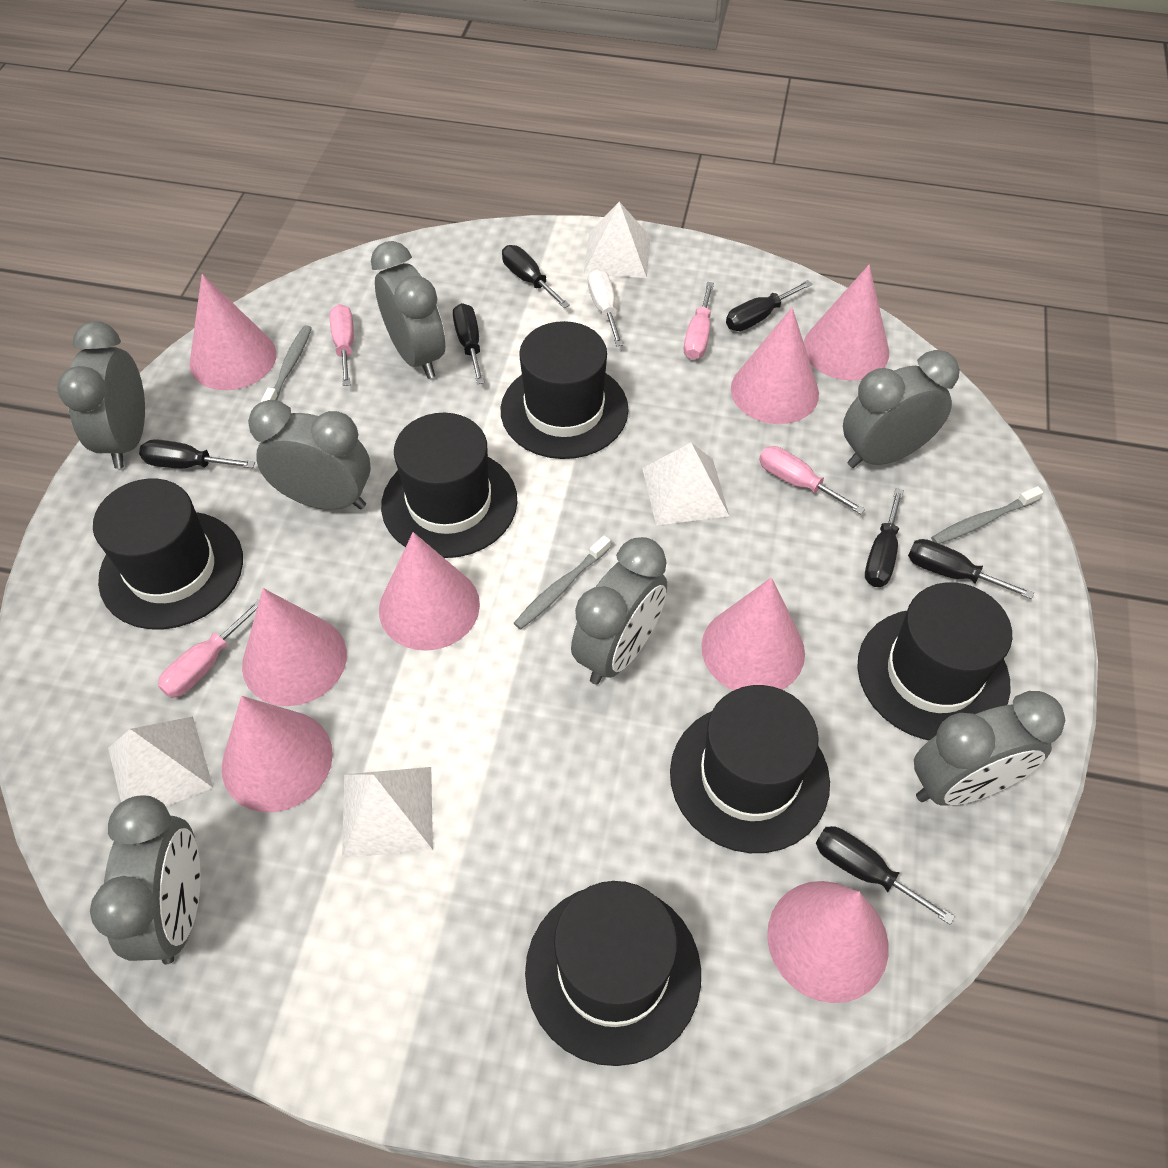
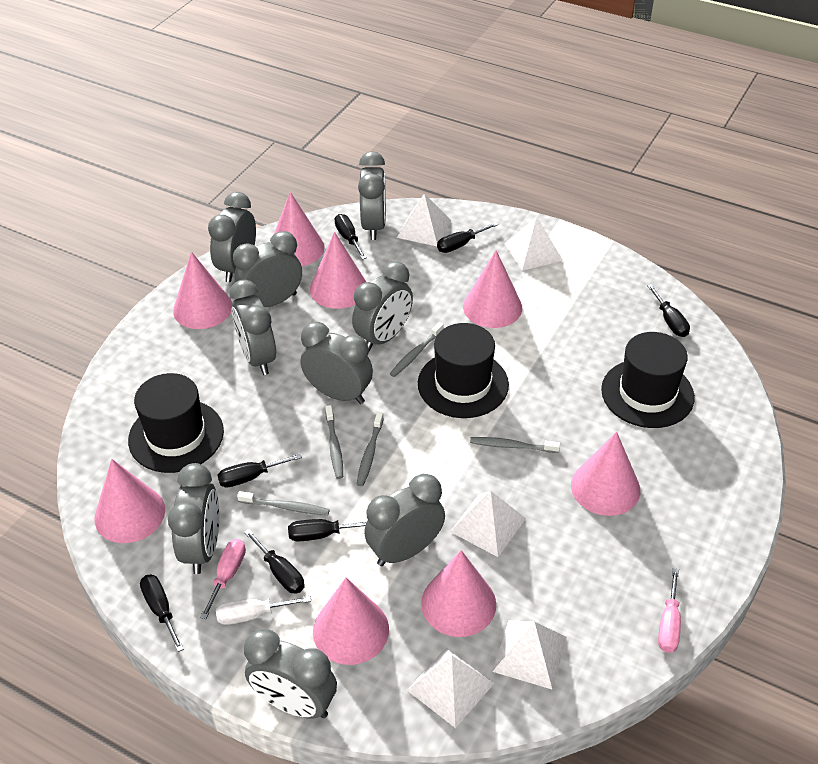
black hat: 6 -> 3
grey clock: 7 -> 9
grey toothbrush: 3 -> 5
pink screwdriver: 4 -> 2
white pyramid: 4 -> 5

